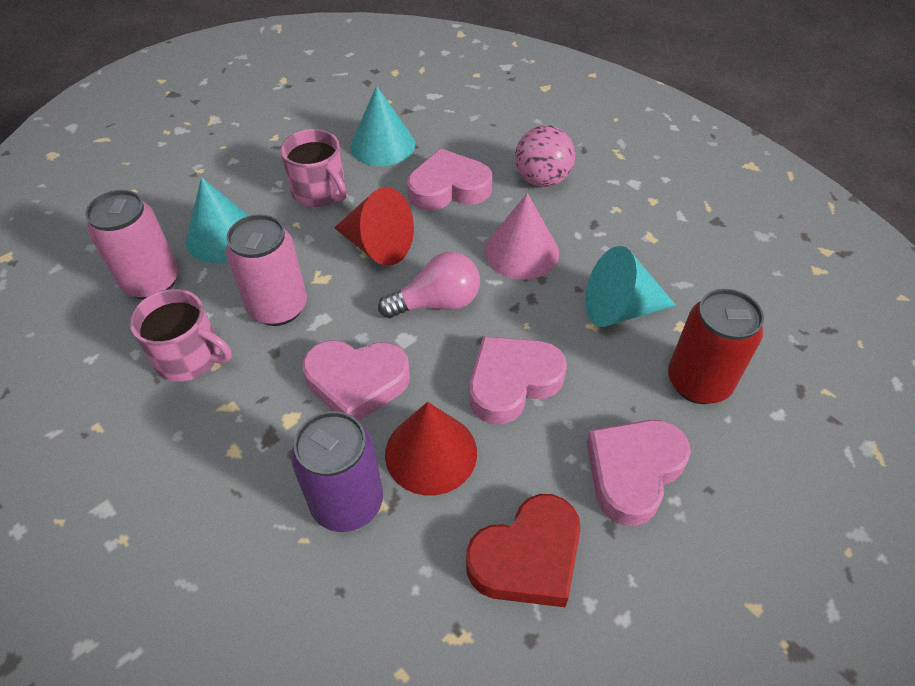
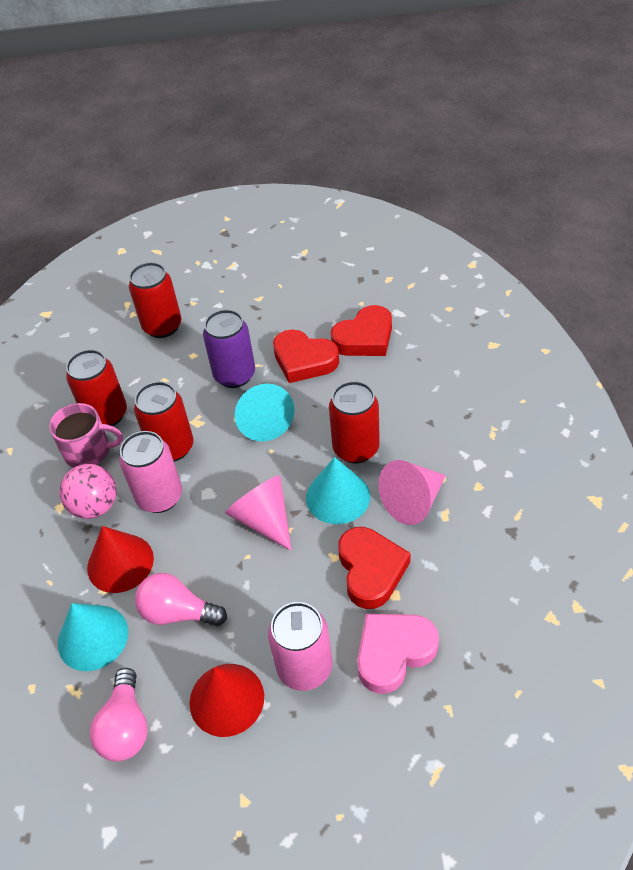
pink cone: 1 -> 2
pink heart: 4 -> 1
pink light bulb: 1 -> 2
pink mug: 2 -> 1
red can: 1 -> 4
red heart: 1 -> 3

